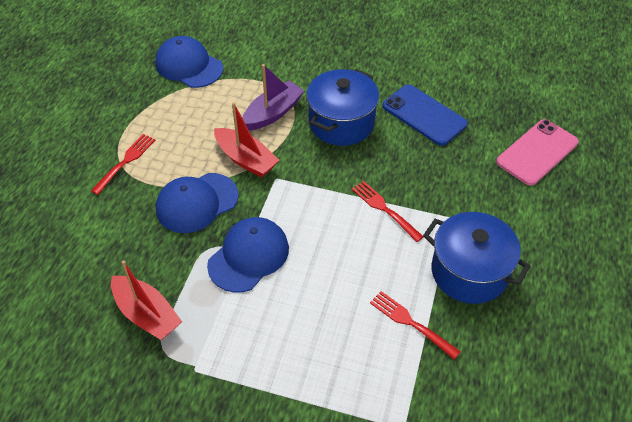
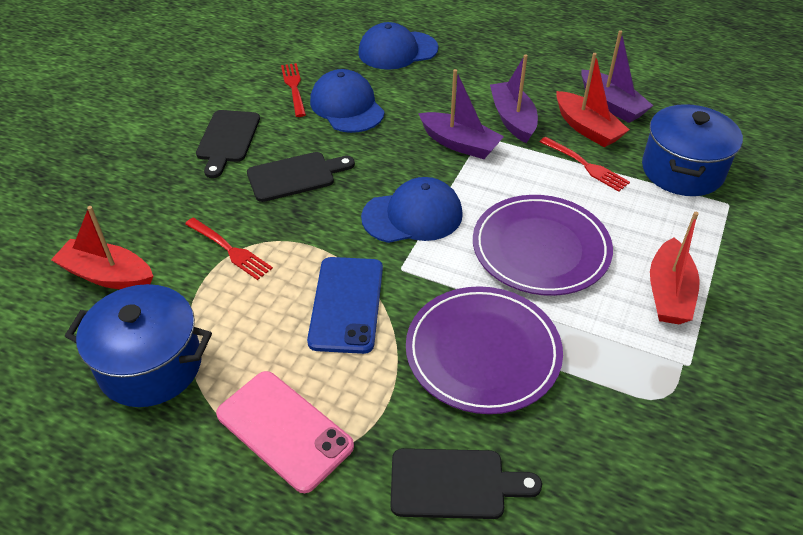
black cutting board: 0 -> 3
purple boat: 1 -> 3
purple plate: 0 -> 2
red boat: 2 -> 3

